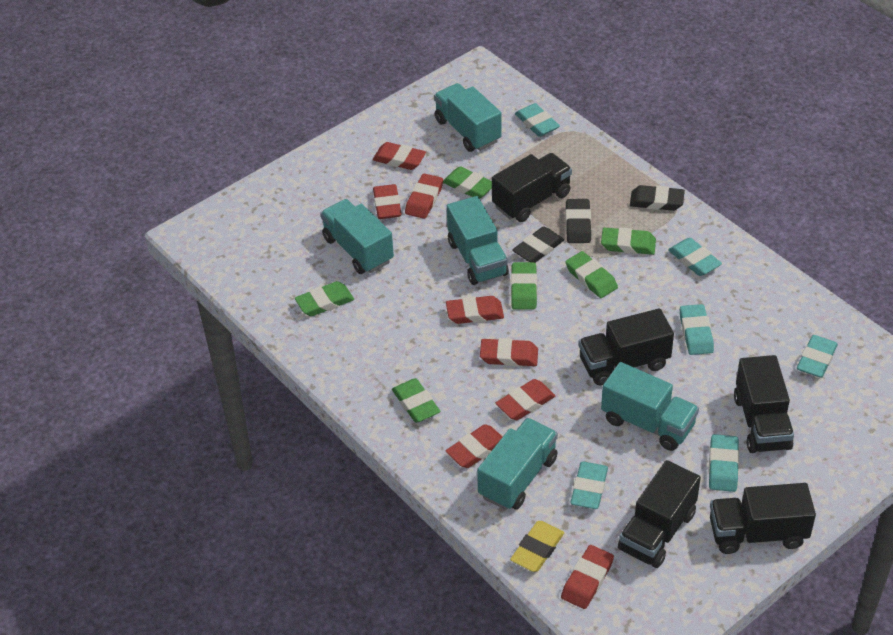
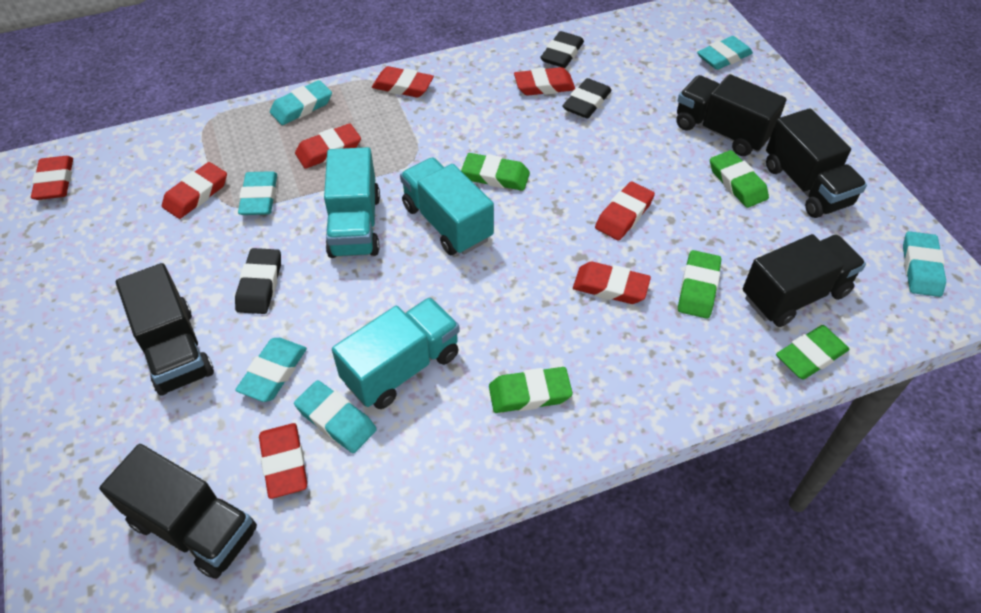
green eraser: 6 -> 5
turquoise truck: 5 -> 3
yellow eraser: 1 -> 0

